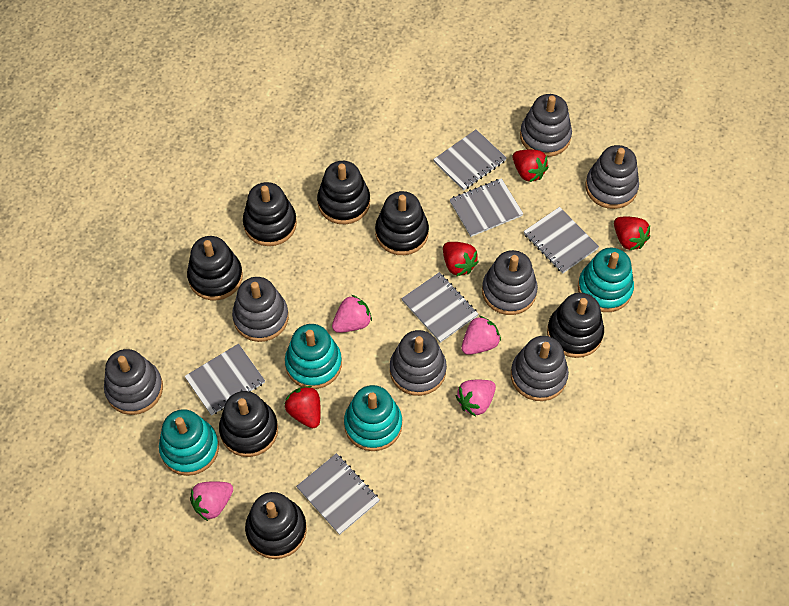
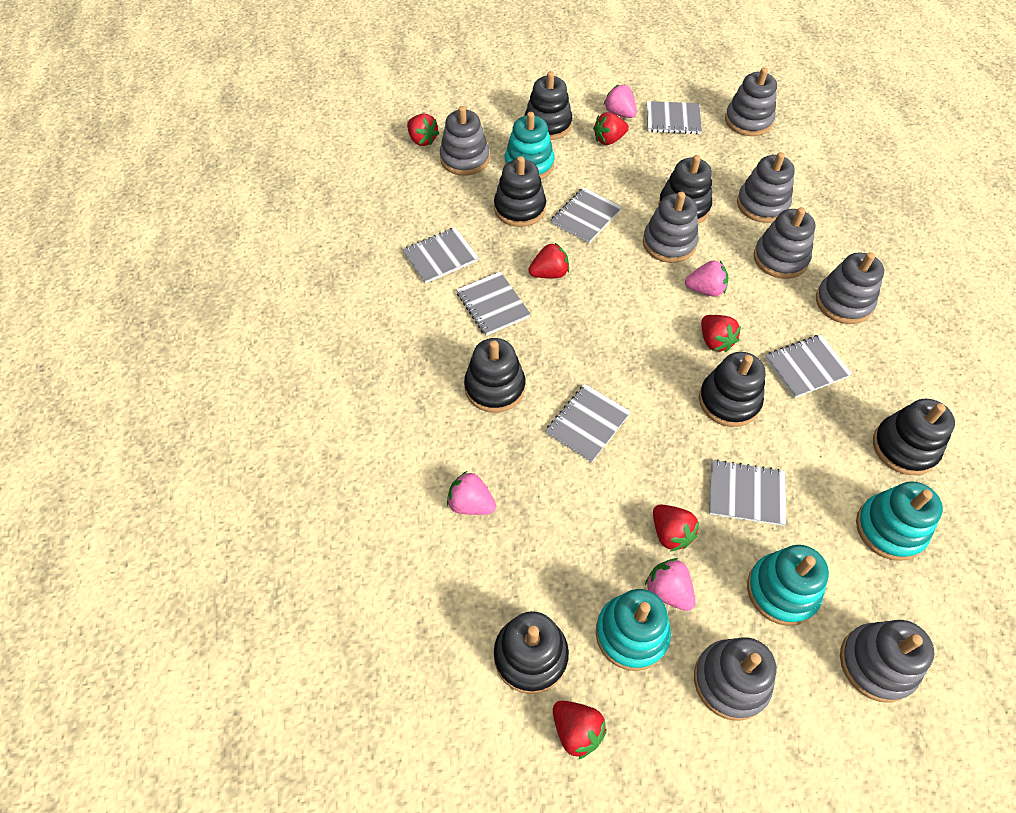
grey notebook: 6 -> 7
grey stacking toy: 7 -> 8
red strawberry: 4 -> 6

